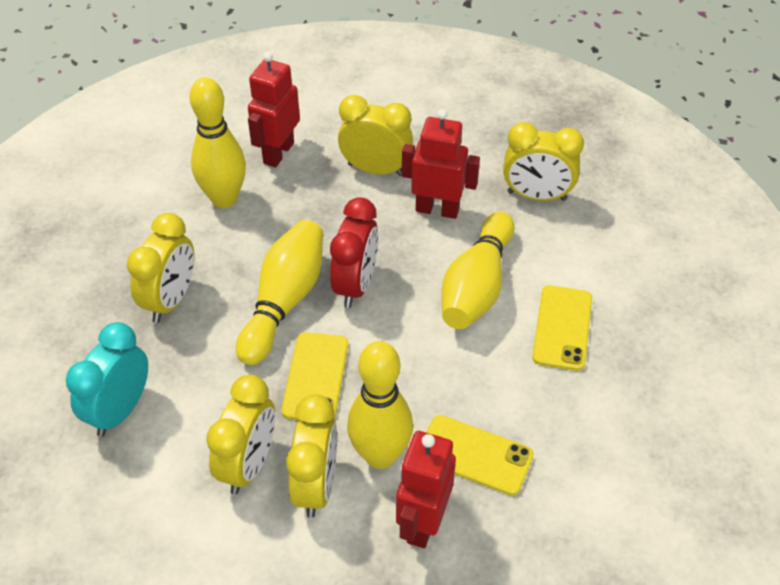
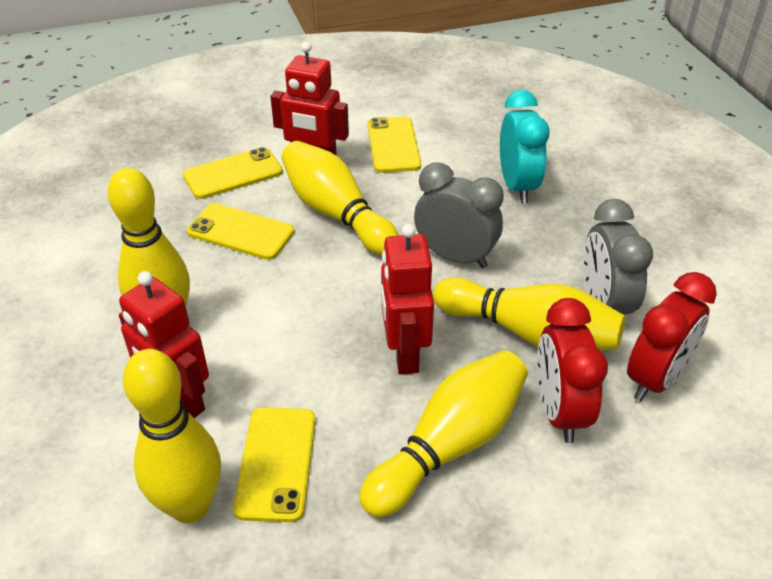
grey clock: 0 -> 2
red clock: 1 -> 2
yellow bowling pin: 4 -> 5
yellow clock: 5 -> 0
yellow phone: 3 -> 4

